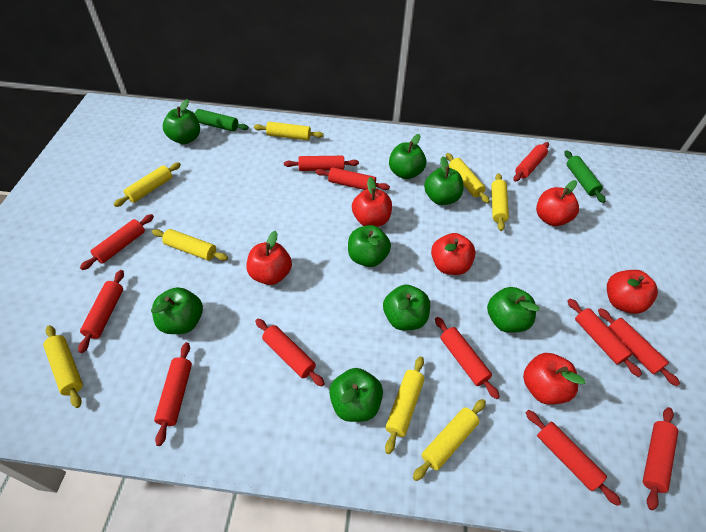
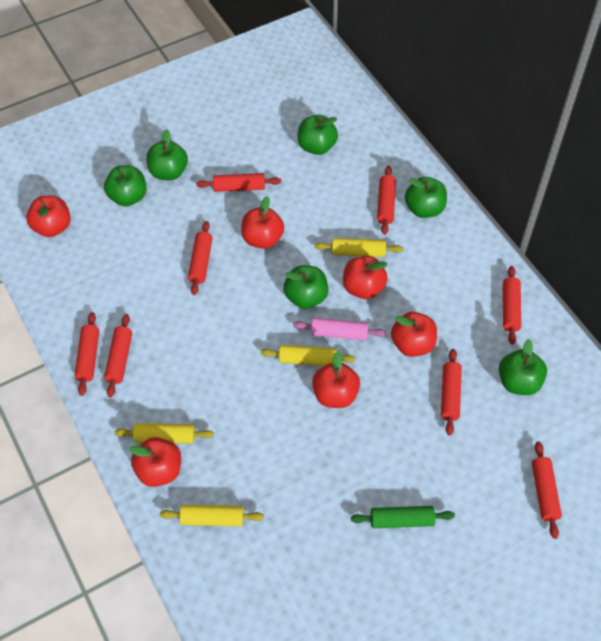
green apple: 8 -> 6
green rolling pin: 2 -> 1
pink rolling pin: 0 -> 1
red rolling pin: 12 -> 8
yellow rolling pin: 8 -> 4

